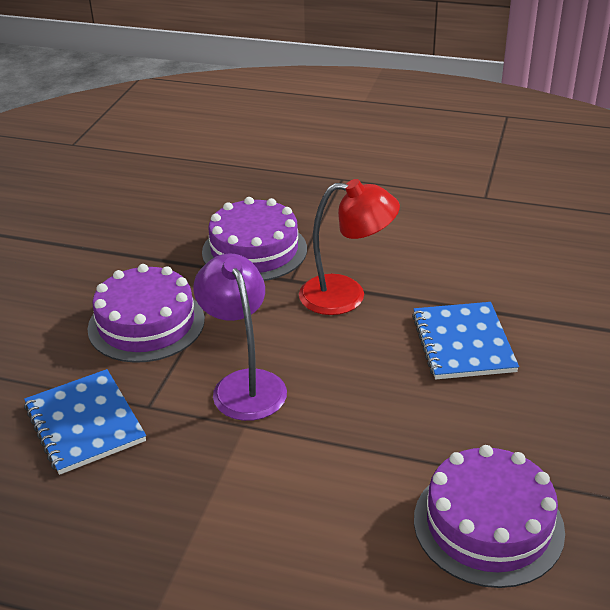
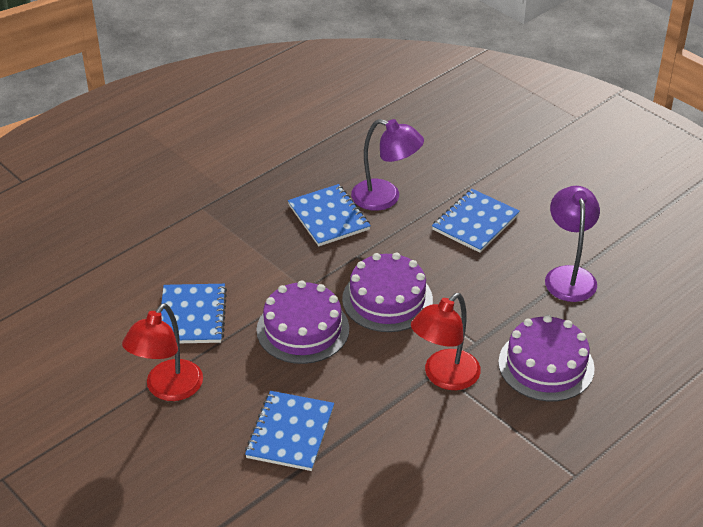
blue notebook: 2 -> 4
purple lamp: 1 -> 2
red lamp: 1 -> 2

